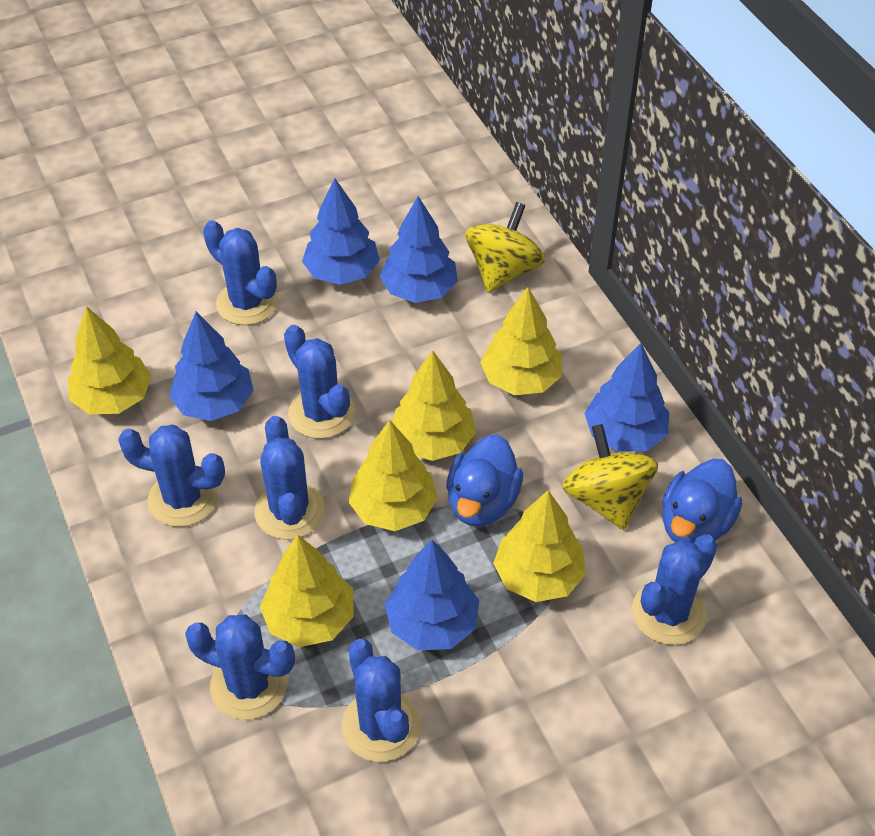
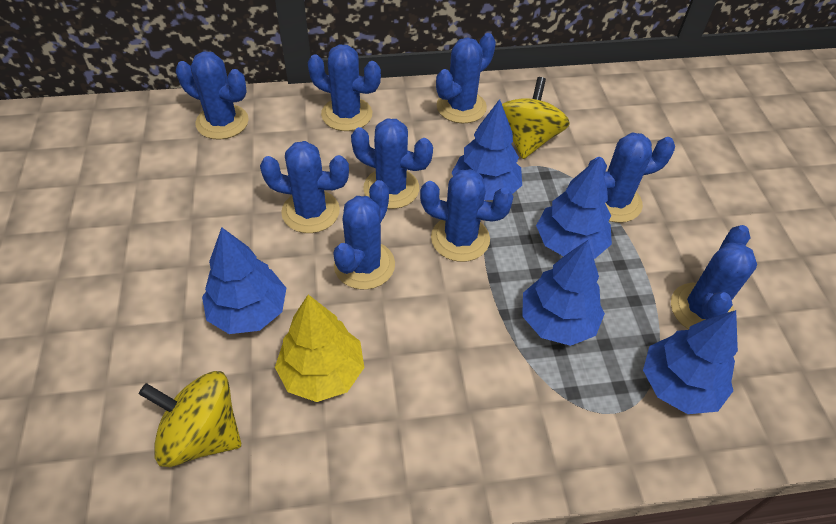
blue cactus: 7 -> 9
blue duck: 2 -> 0
yellow tree: 6 -> 1

